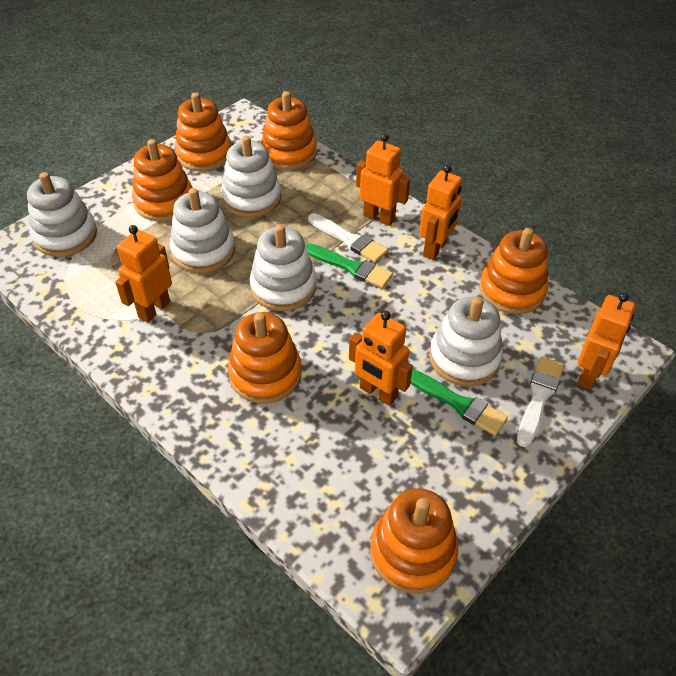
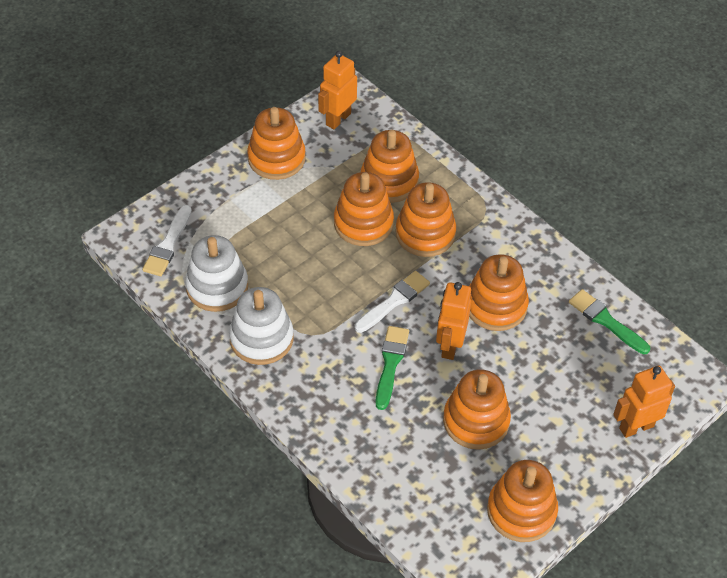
orange robot: 5 -> 3
orange stacking toy: 6 -> 7
white stacking toy: 5 -> 2

